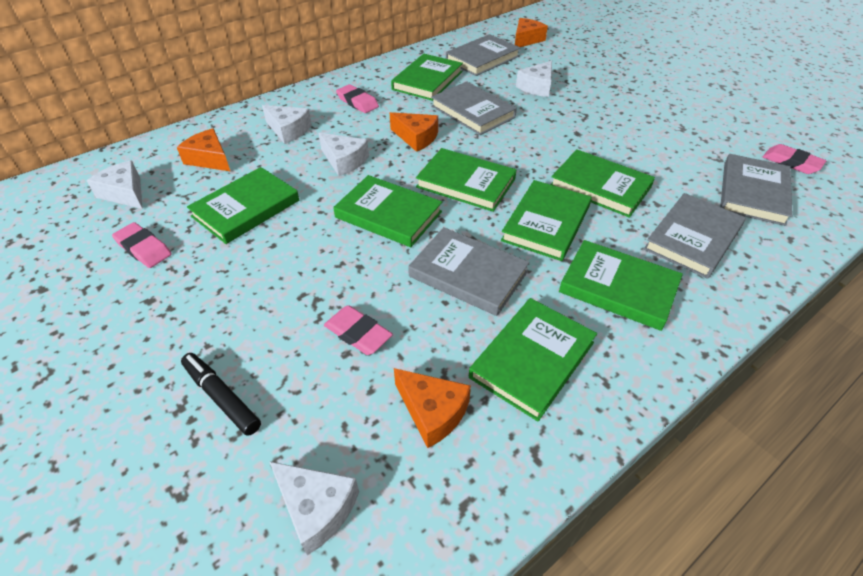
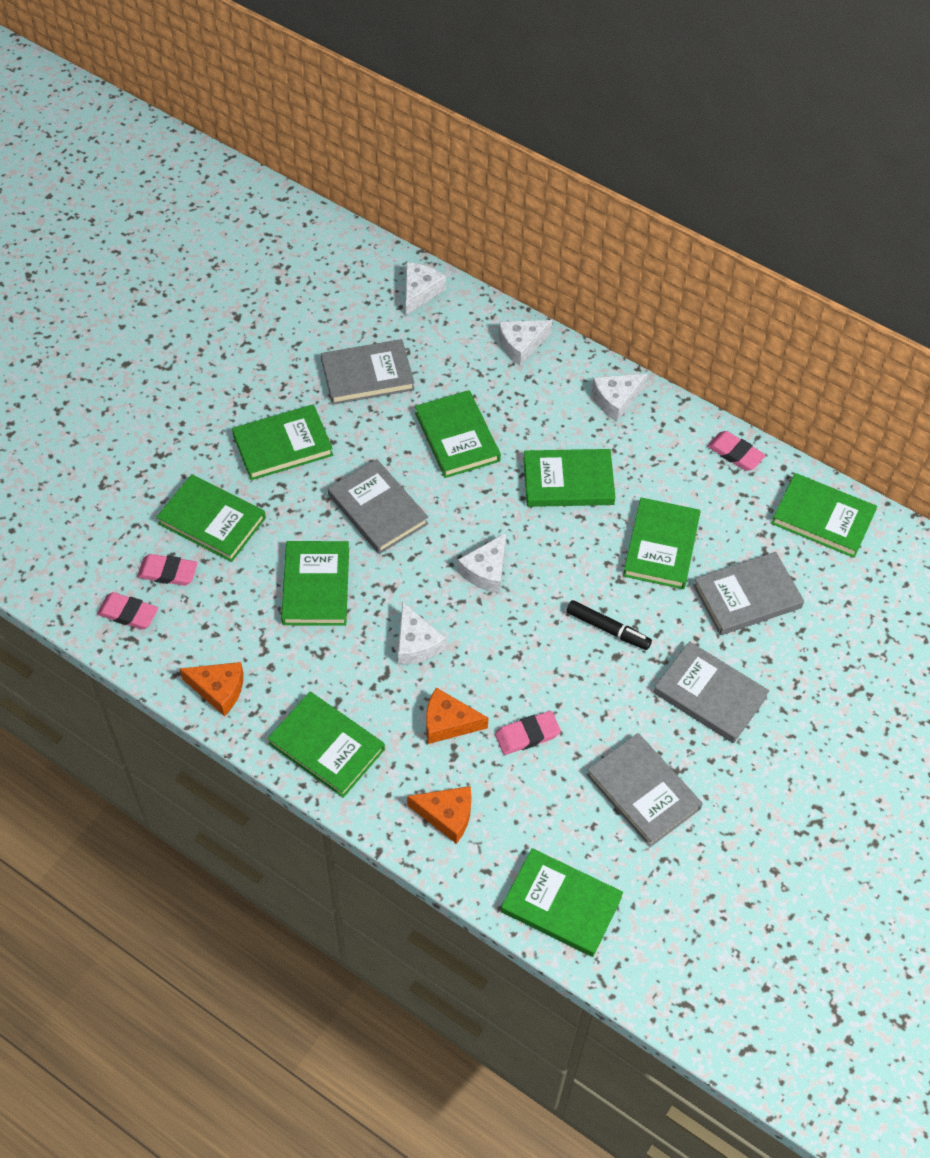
green book: 8 -> 9
orange cheese: 4 -> 3

